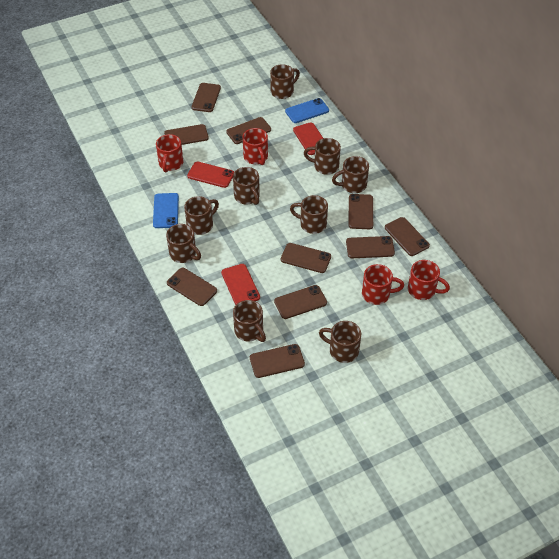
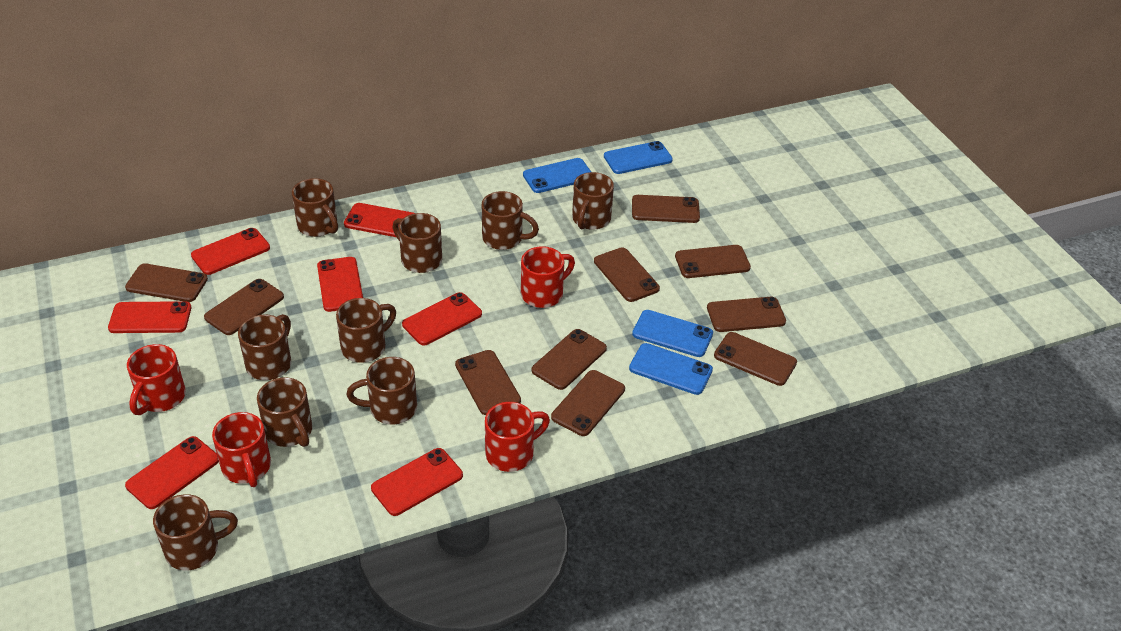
blue phone: 2 -> 4
red phone: 3 -> 7

